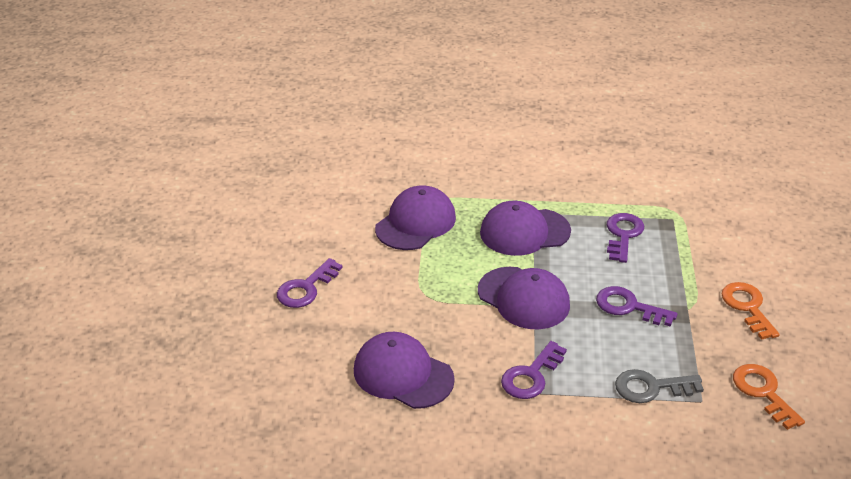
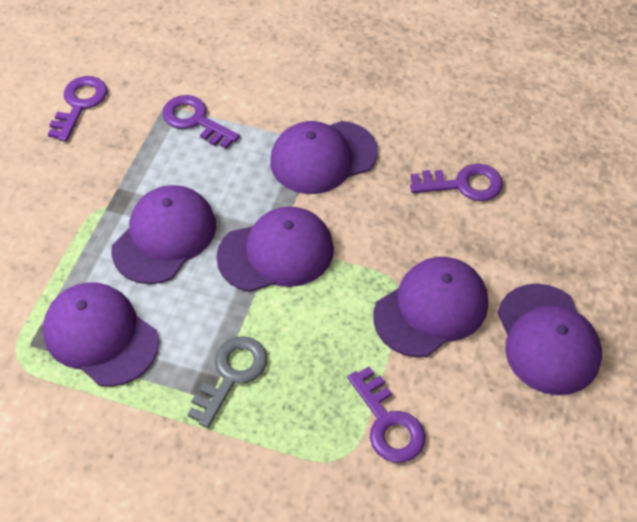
orange key: 2 -> 0
purple cap: 4 -> 6

